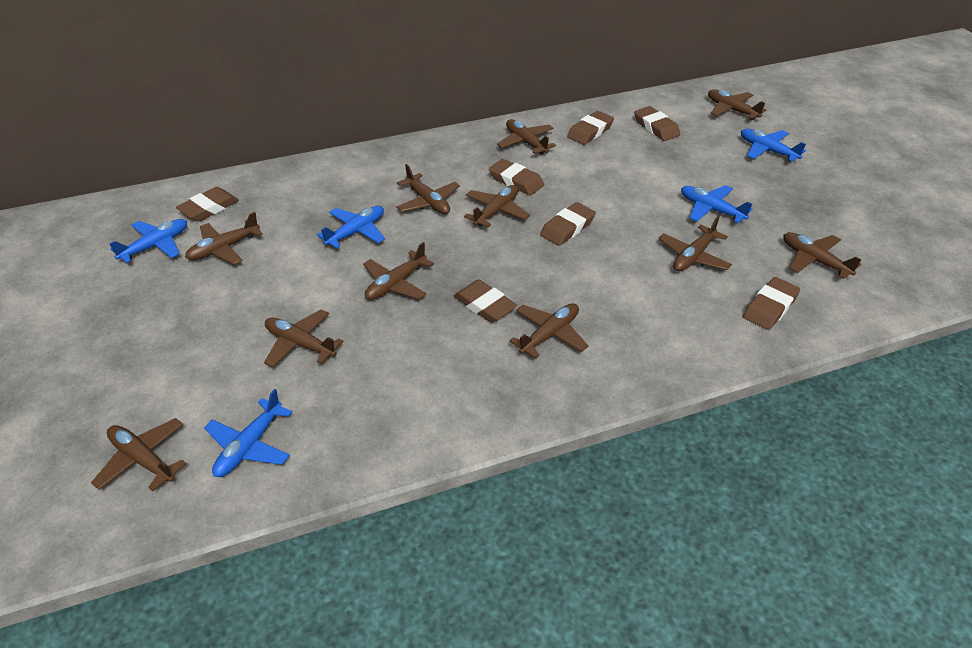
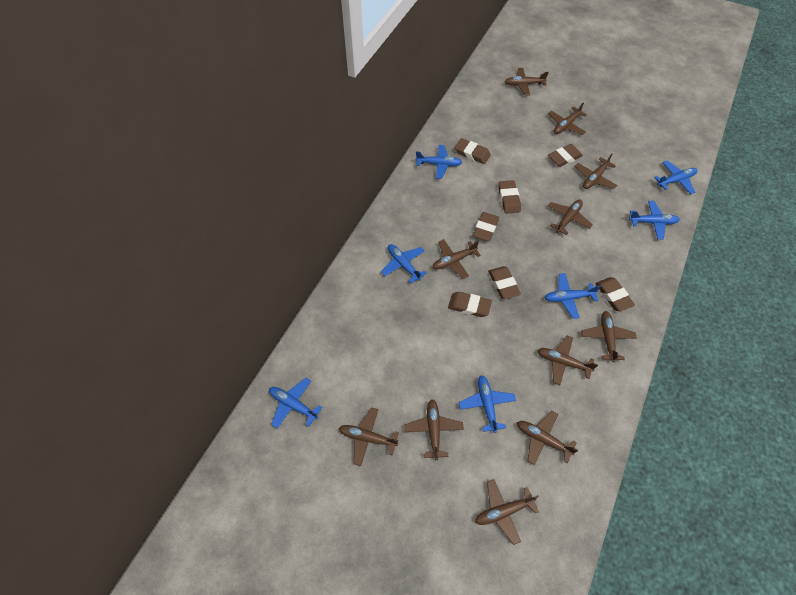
blue plane: 5 -> 7

